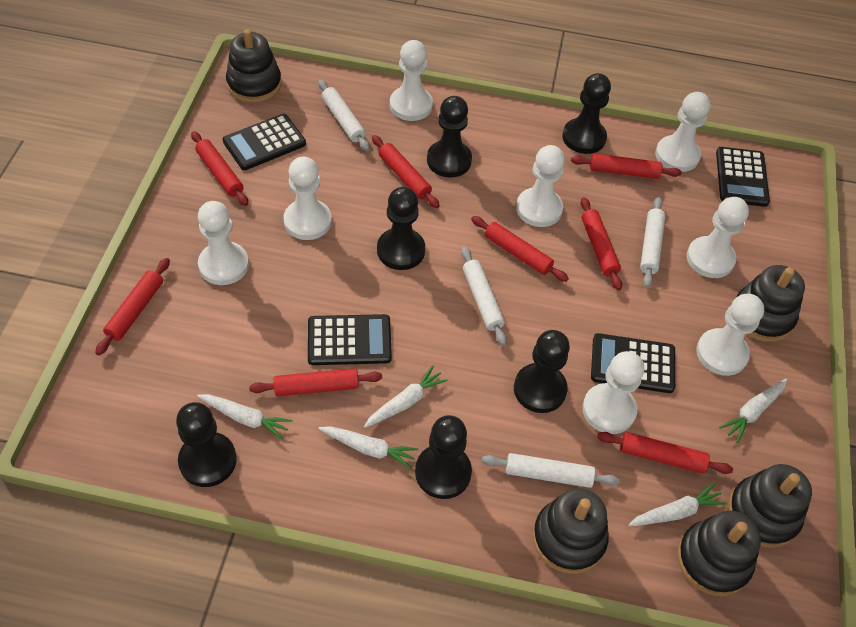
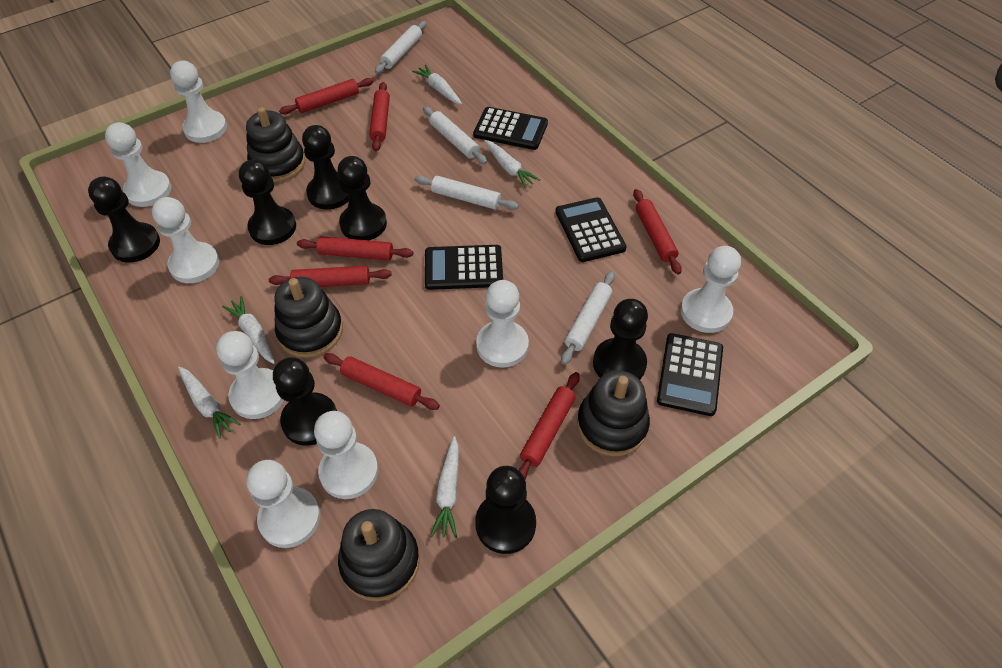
black pawn: 6 -> 7
black stacking toy: 5 -> 4
red rolling pin: 8 -> 7

